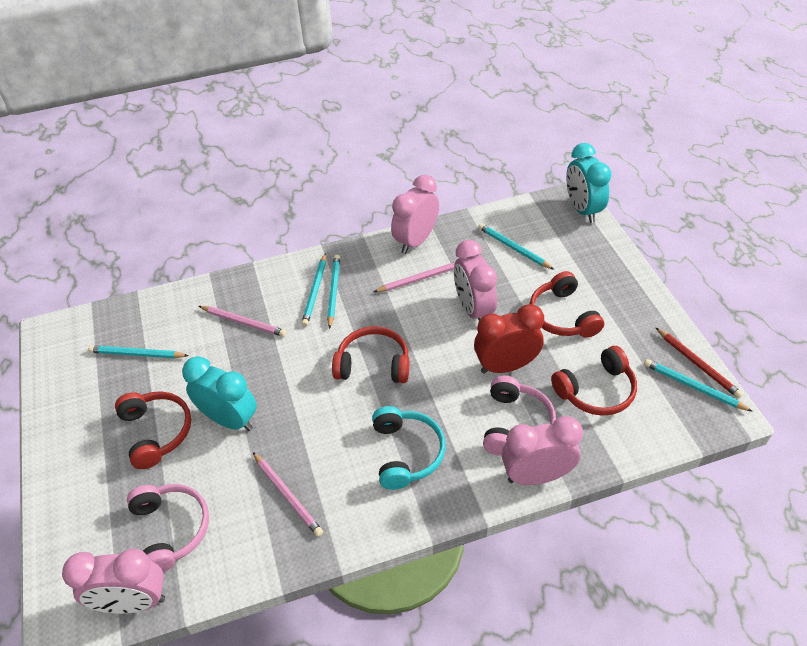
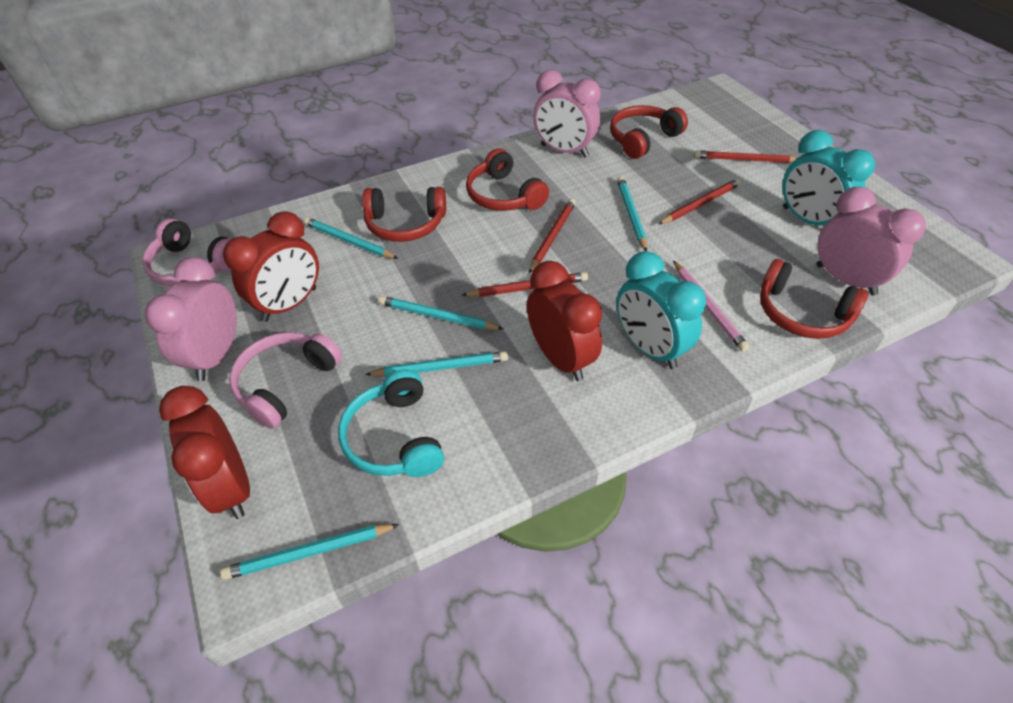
pink clock: 4 -> 3
pink pencil: 3 -> 1
red clock: 1 -> 3
red pencil: 1 -> 4

